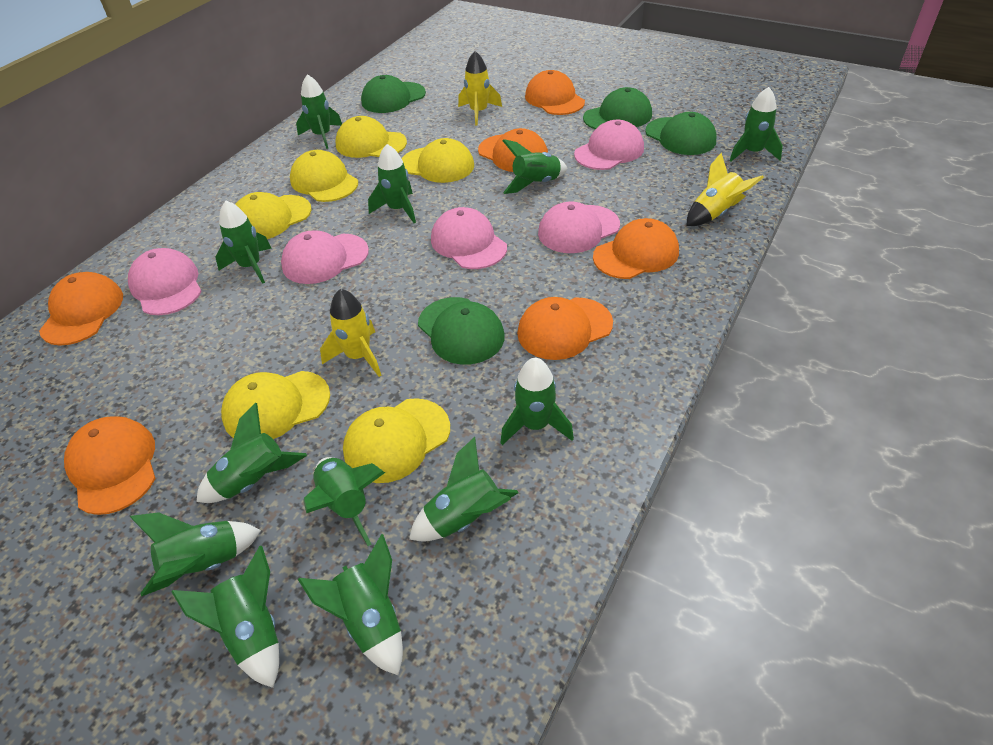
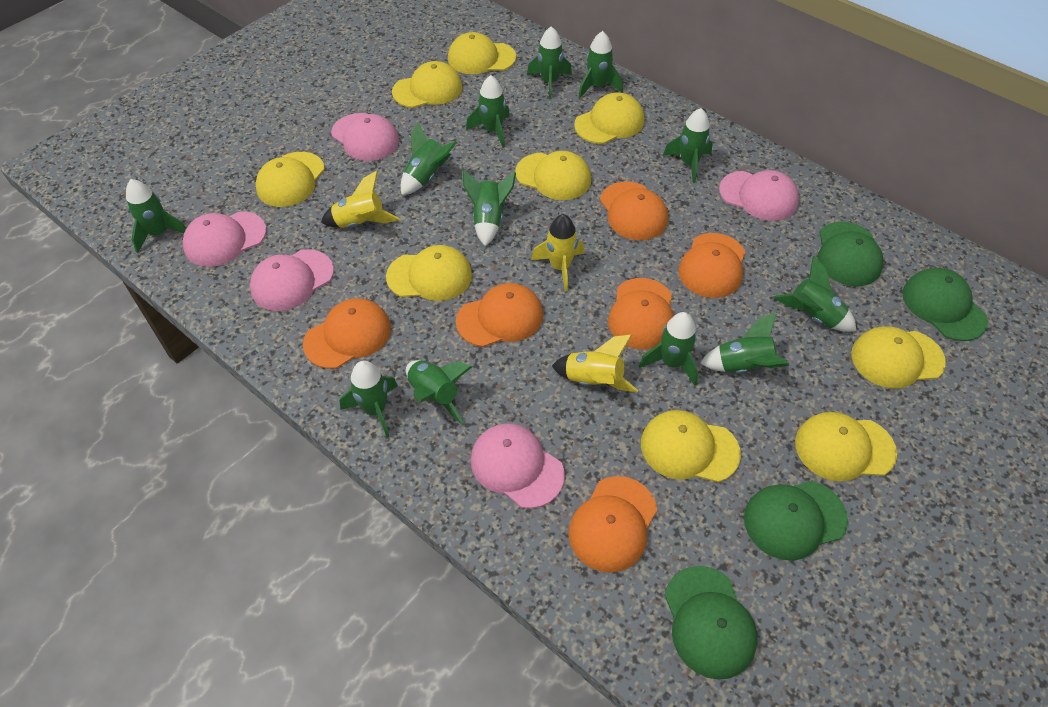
yellow cap: 6 -> 9

